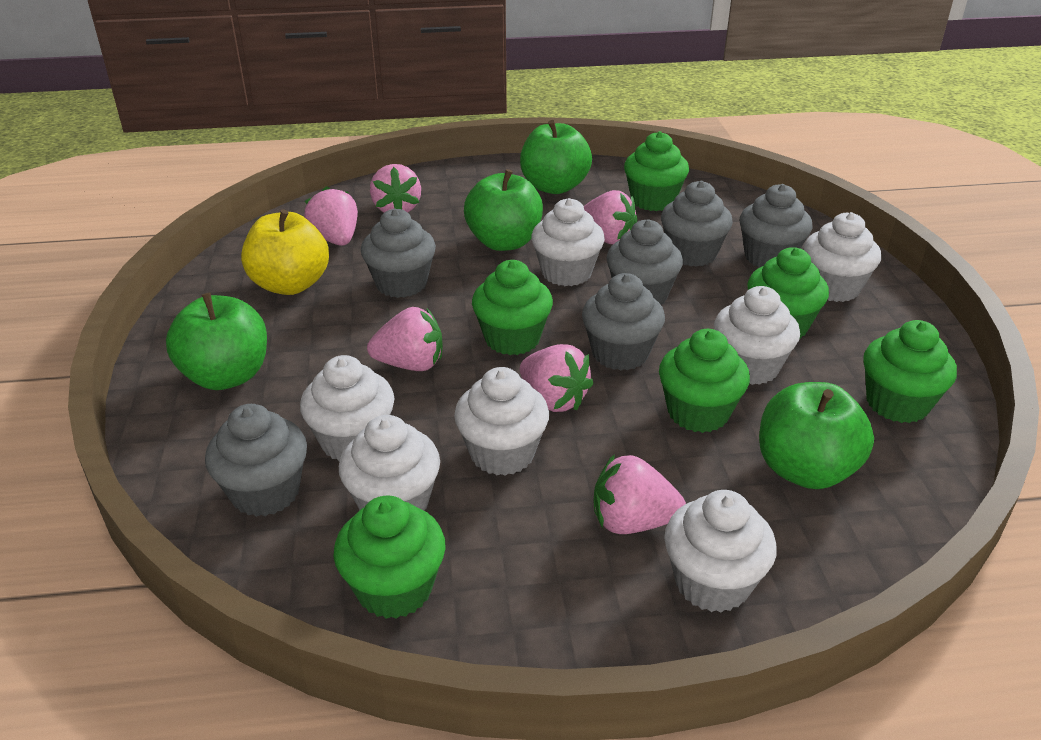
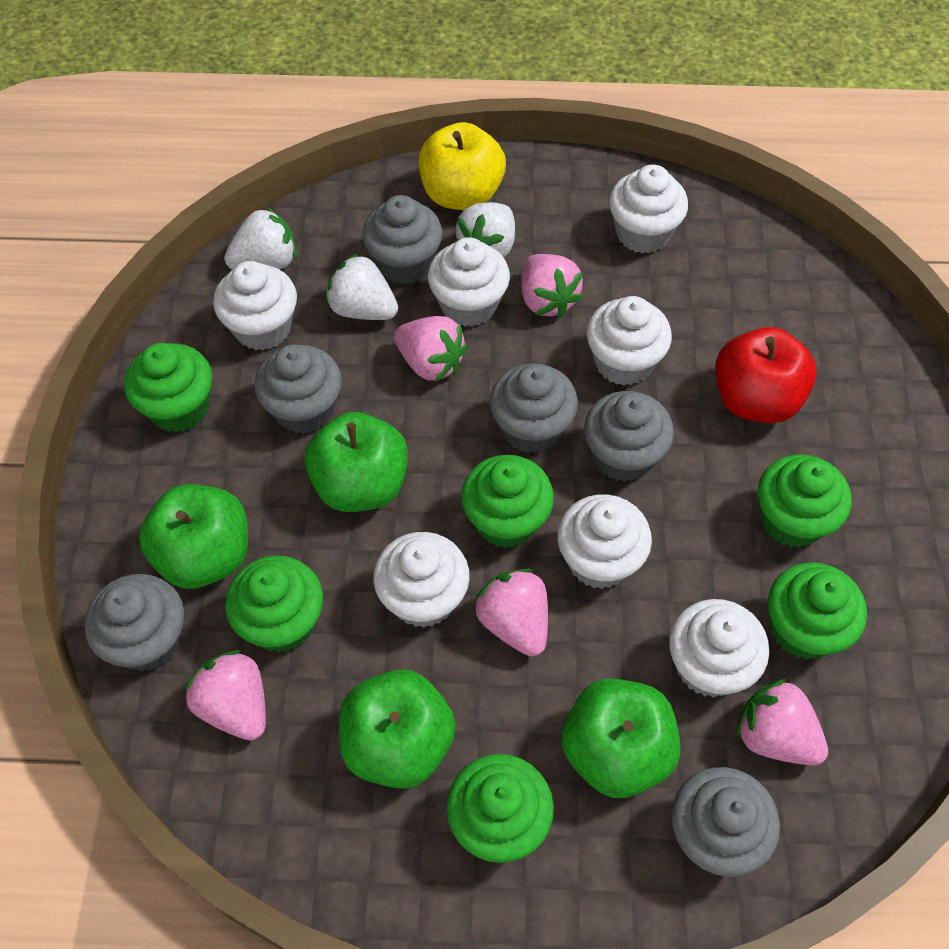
pink strawberry: 6 -> 5
red apple: 0 -> 1
white strawberry: 0 -> 3

